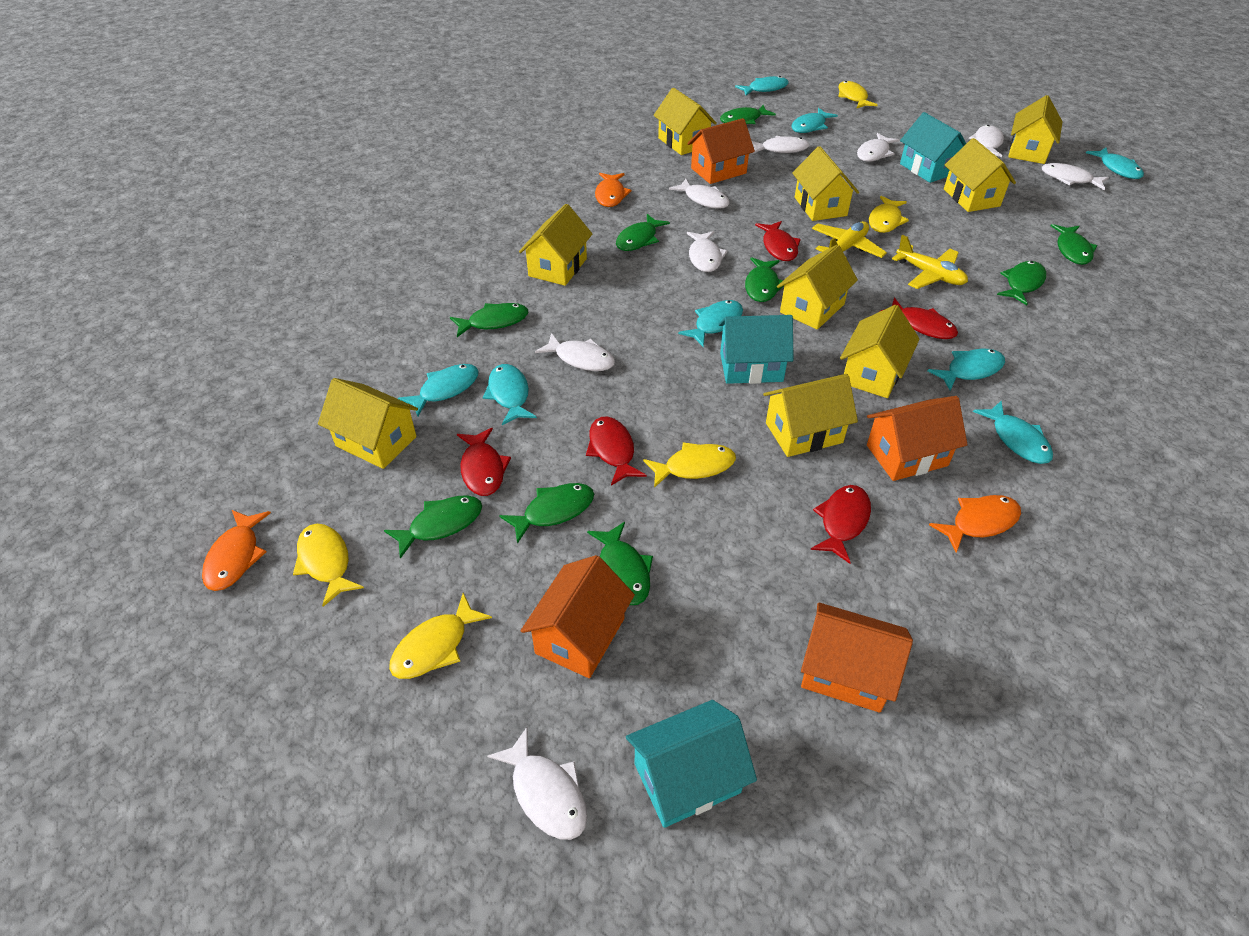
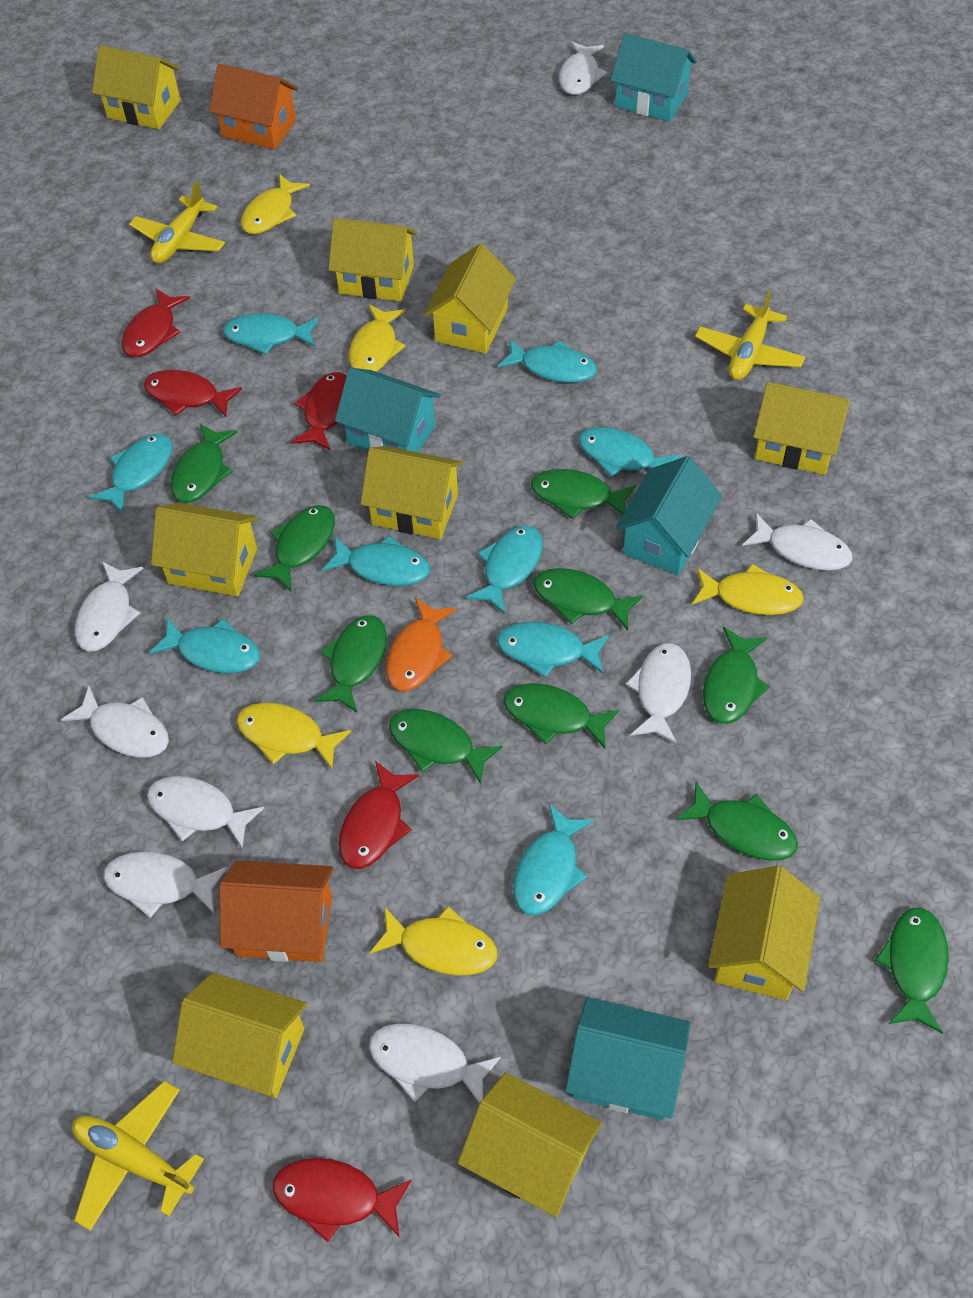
green fish: 9 -> 10
orange fish: 3 -> 1
orange house: 4 -> 2
turquoise fish: 8 -> 9
turquoise house: 3 -> 4
yellow plane: 2 -> 3

